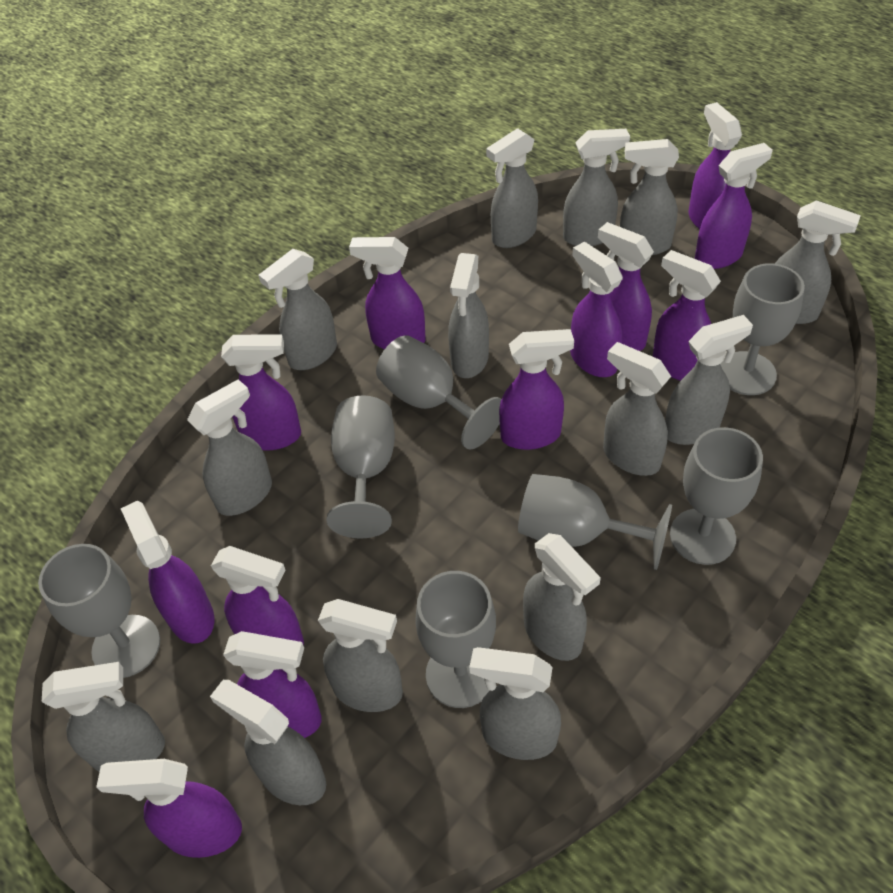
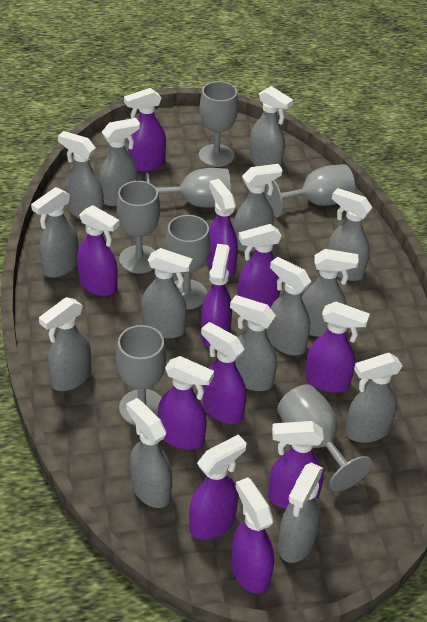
purple spray bottle: 12 -> 11

